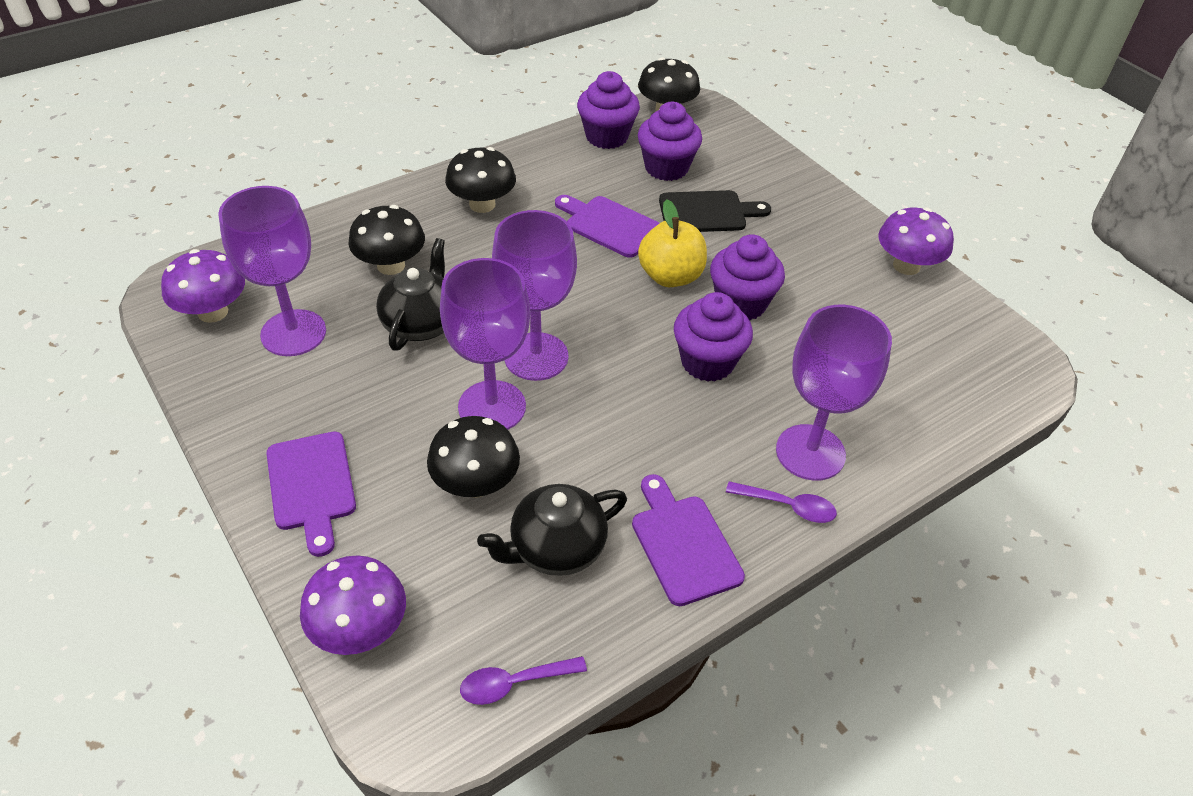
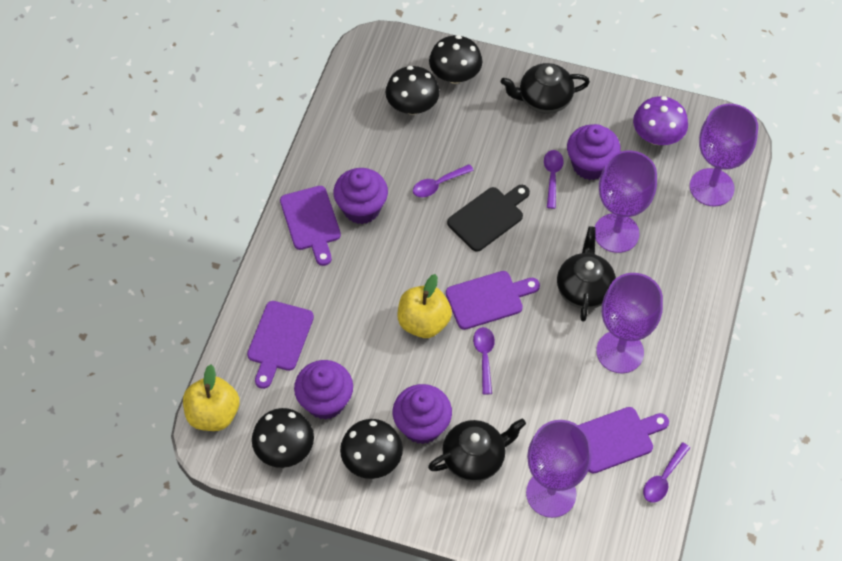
black teapot: 2 -> 3
purple cutting board: 3 -> 4
purple mushroom: 3 -> 1
purple spoon: 2 -> 4
yellow apple: 1 -> 2

